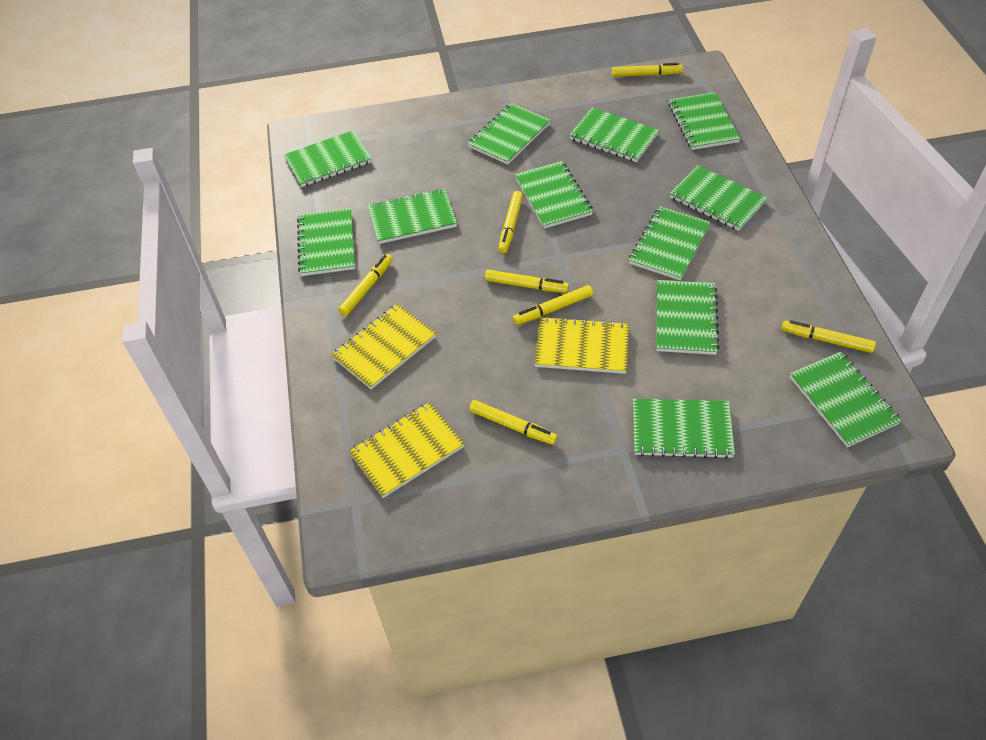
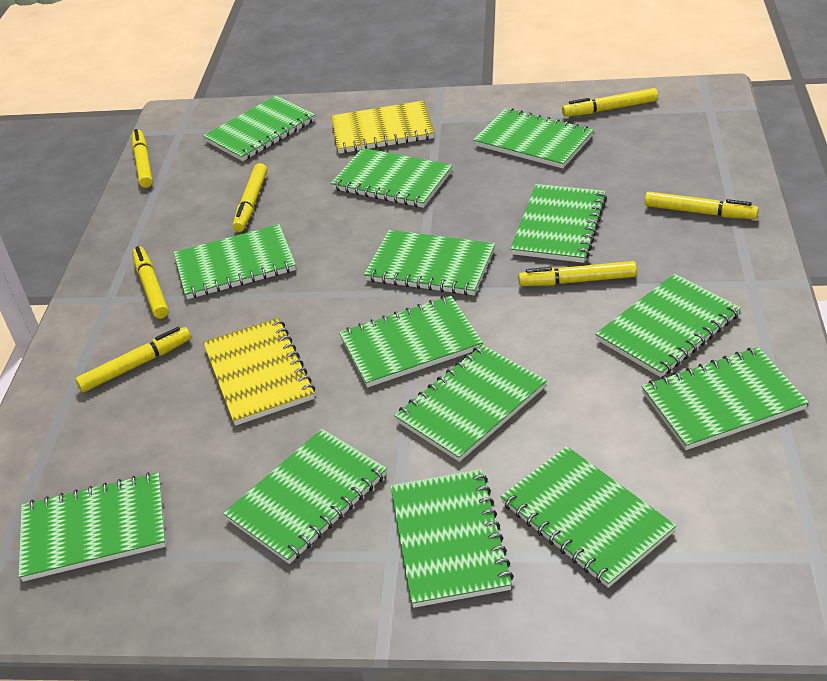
green notebook: 12 -> 14
yellow notebook: 3 -> 2

